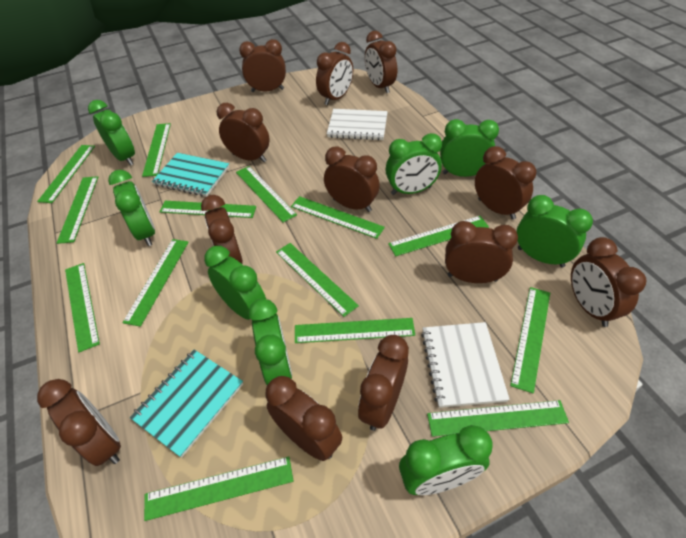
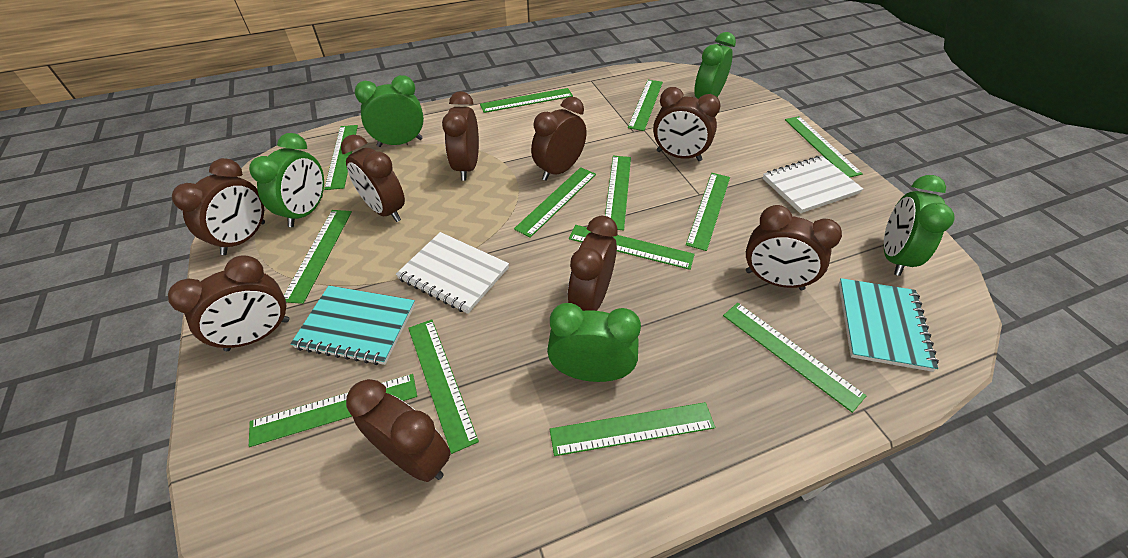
brown clock: 12 -> 9
green clock: 8 -> 5
green ruler: 14 -> 13

